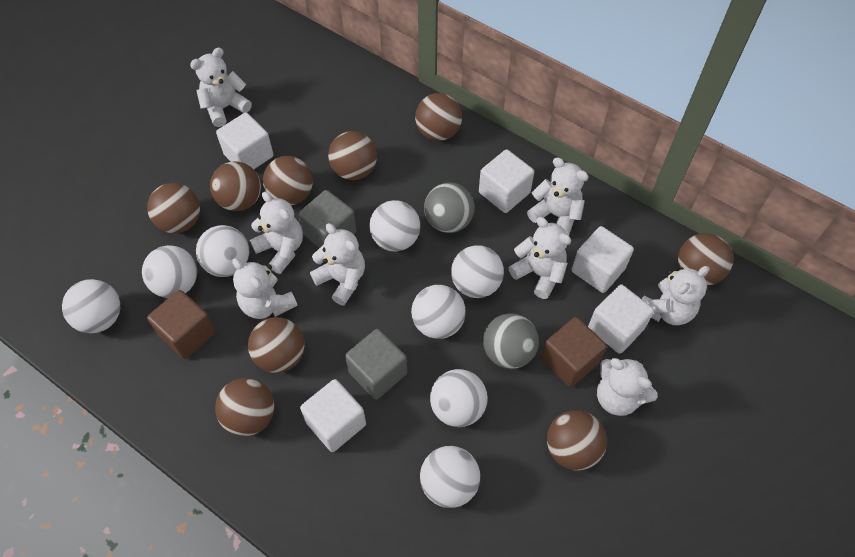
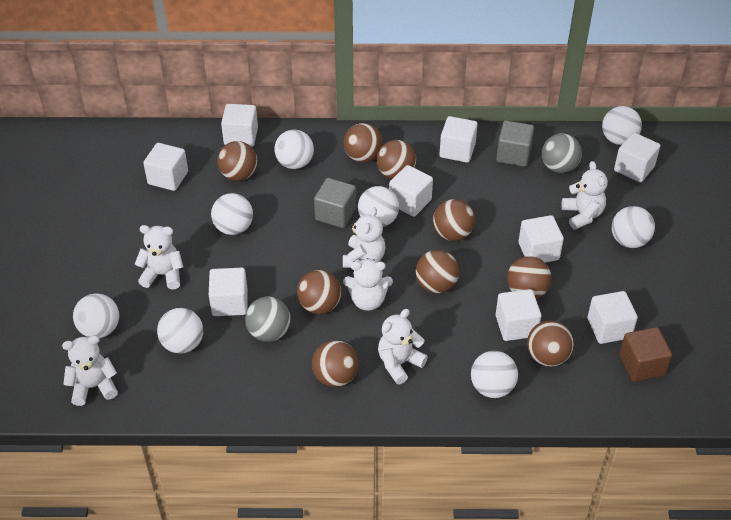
brown cube: 2 -> 1
white cube: 5 -> 9
white teddy bear: 8 -> 6

